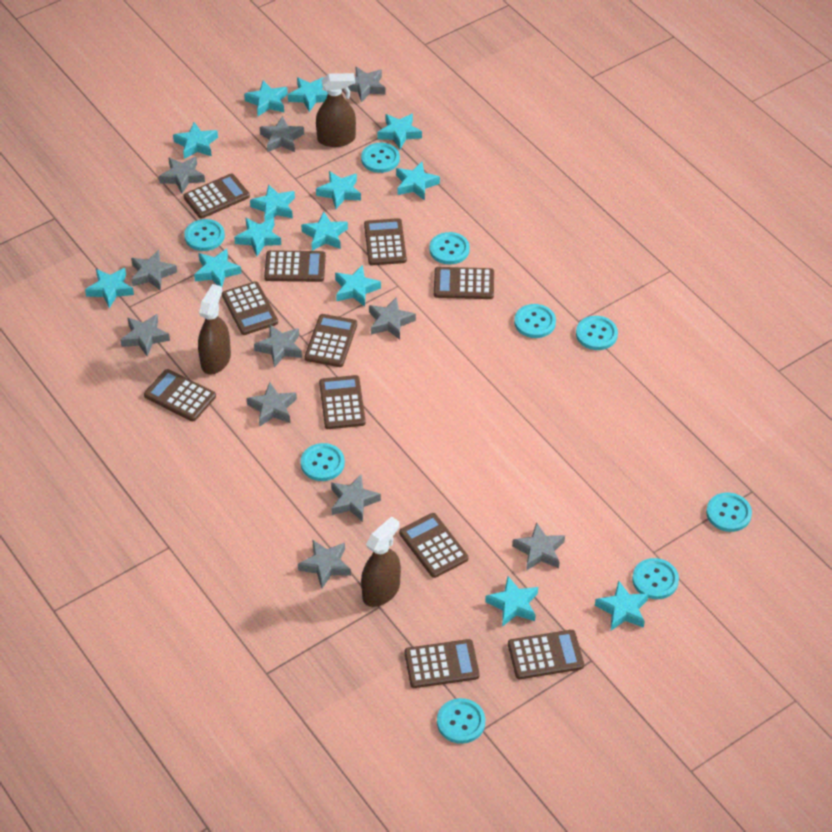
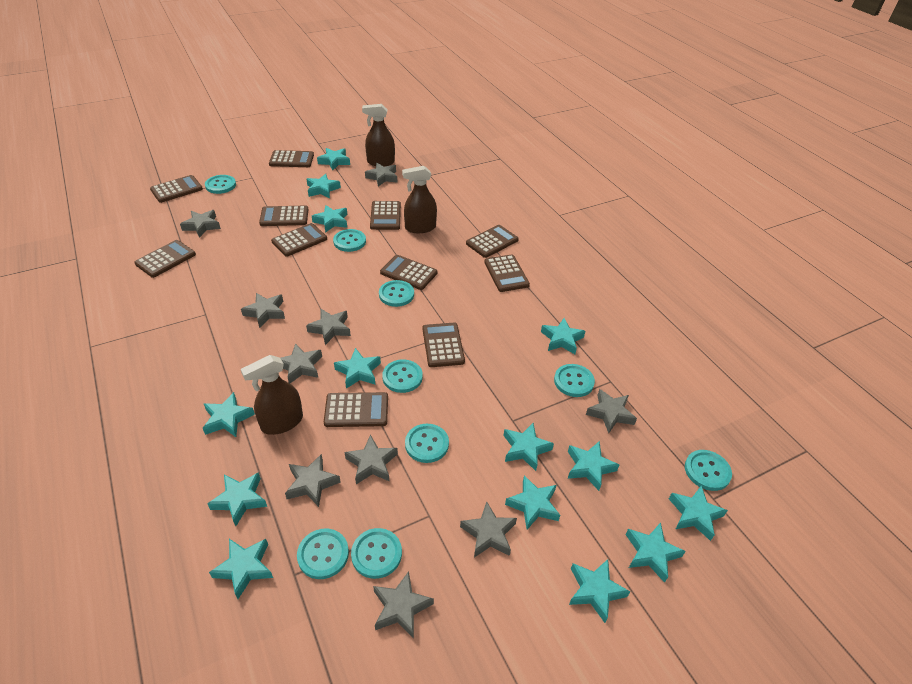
grey star: 11 -> 10

